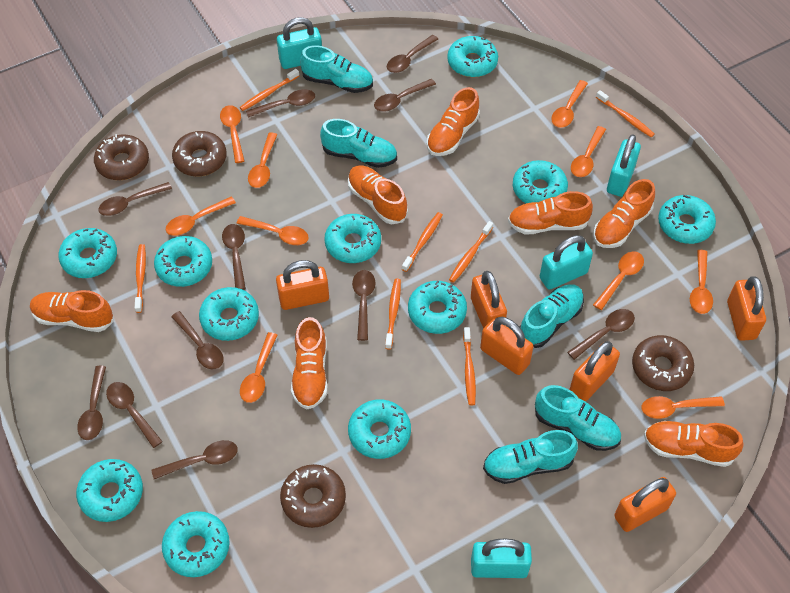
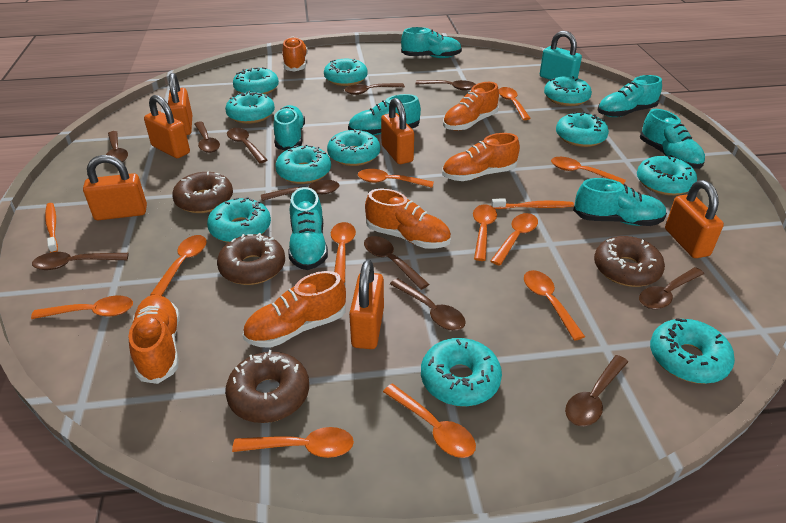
orange shoe: 7 -> 6
orange spoon: 10 -> 11
orange toothbrush: 7 -> 2
turquoise padlock: 4 -> 1
turquoise shoe: 5 -> 7

